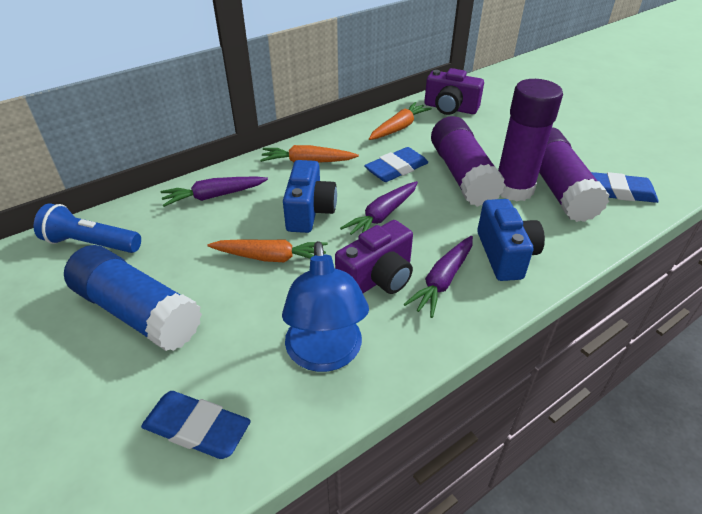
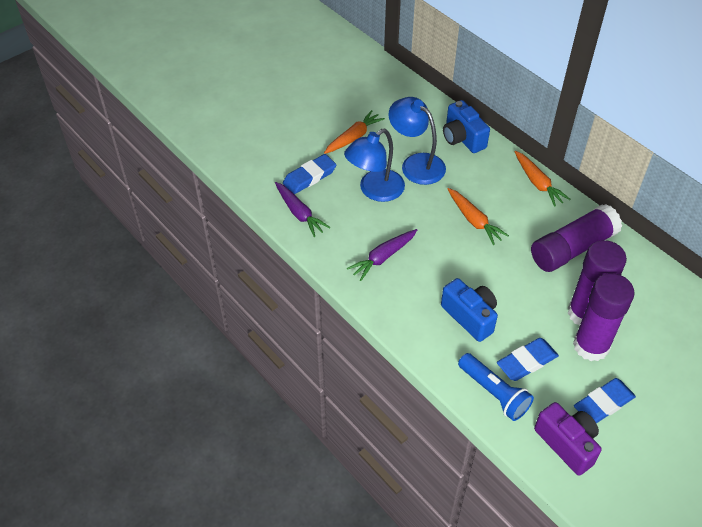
blue glue stick: 1 -> 0
blue lamp: 1 -> 2
purple camera: 2 -> 1
purple carrot: 3 -> 2

